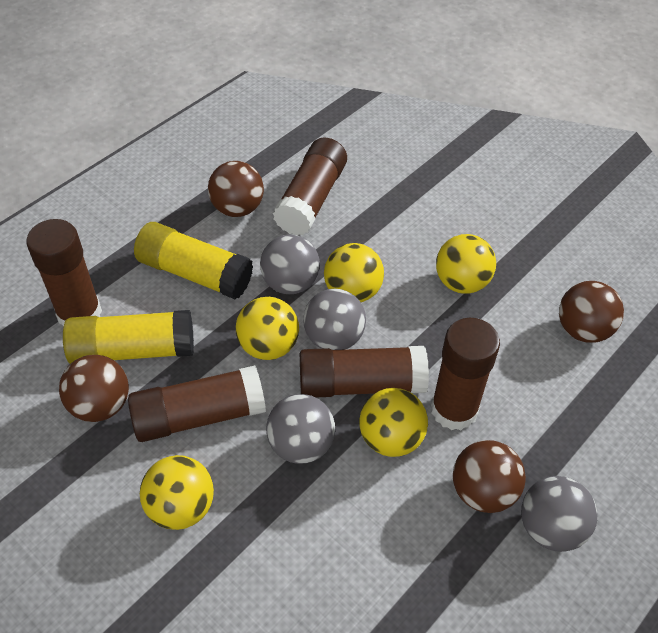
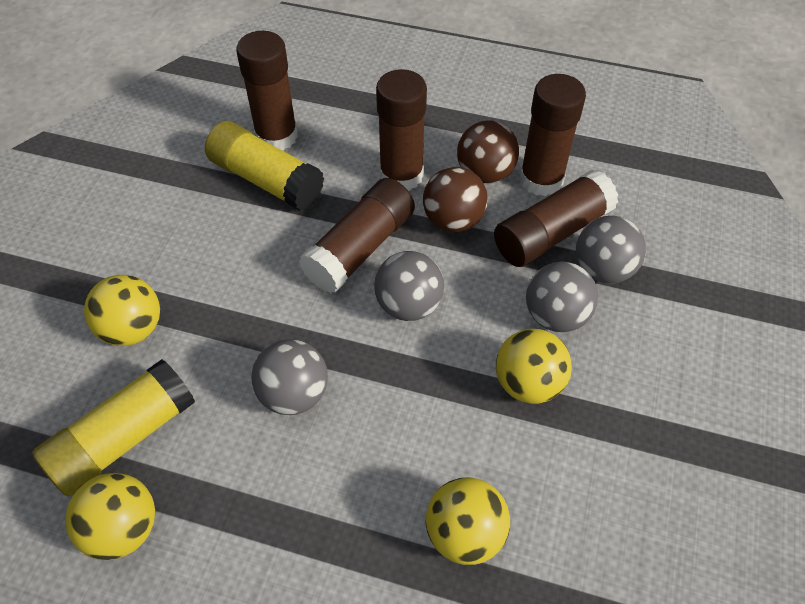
brown ball: 4 -> 2
yellow ball: 5 -> 4

